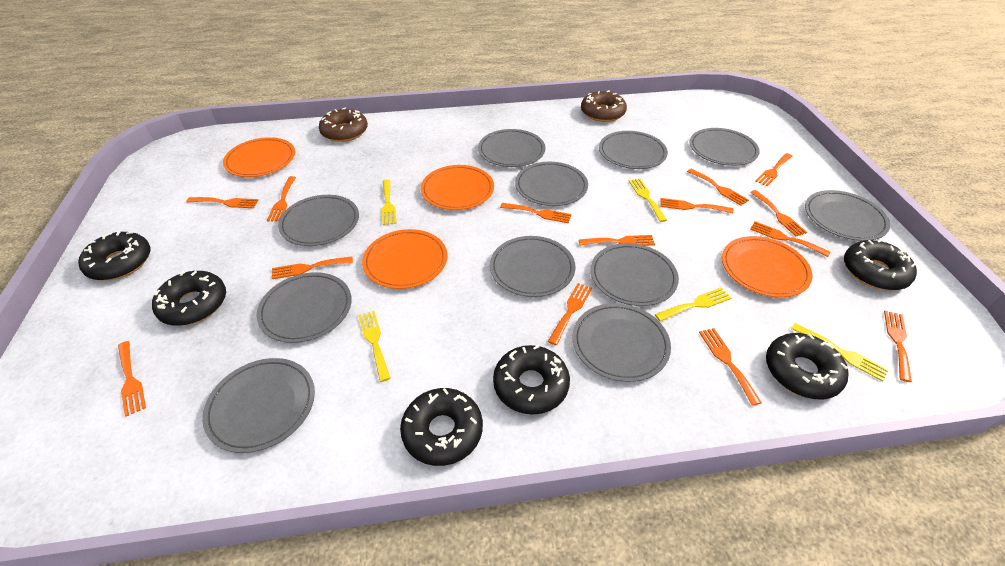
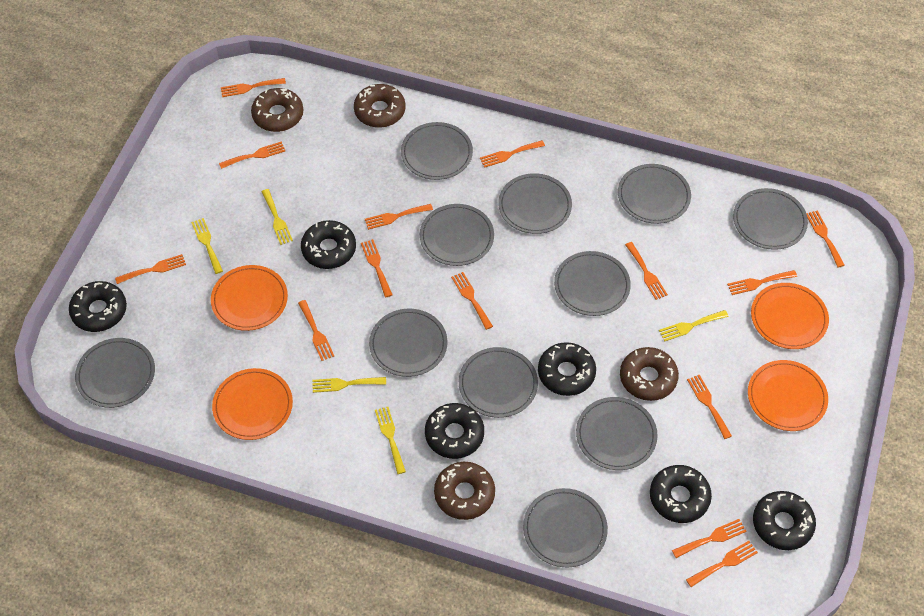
brown donut: 2 -> 4

